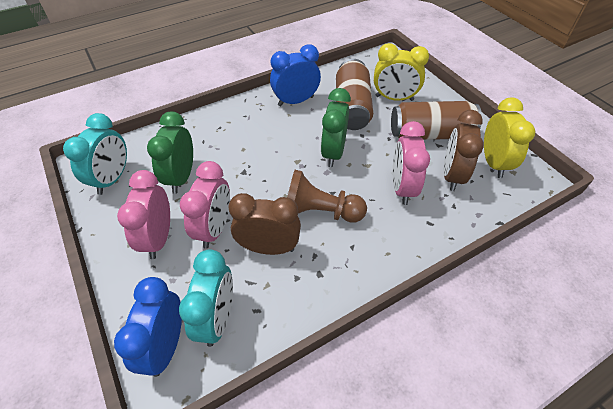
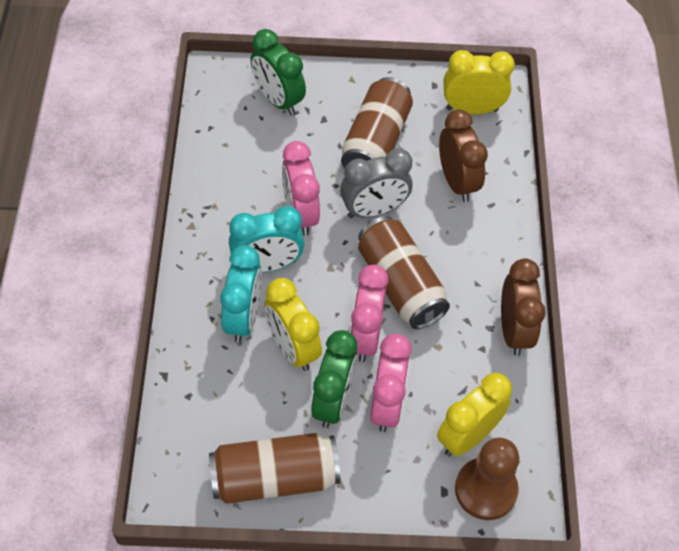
blue clock: 2 -> 0
brown can: 2 -> 3
grey clock: 0 -> 1
yellow clock: 2 -> 3

